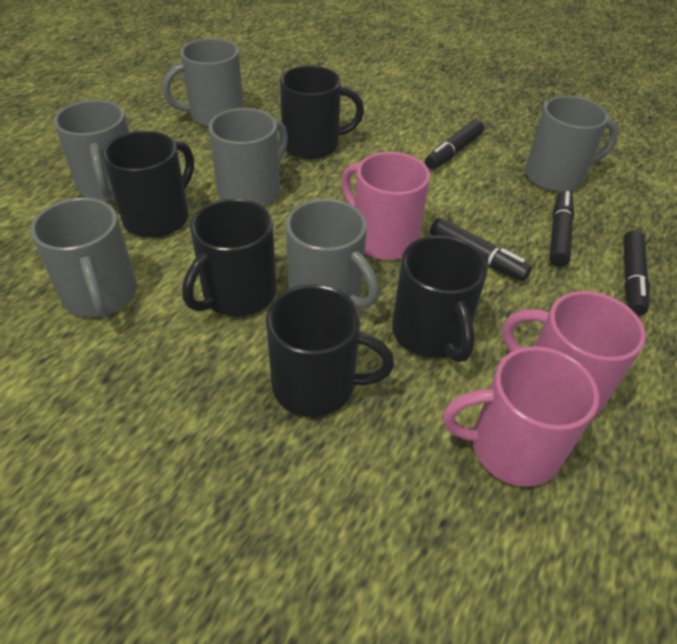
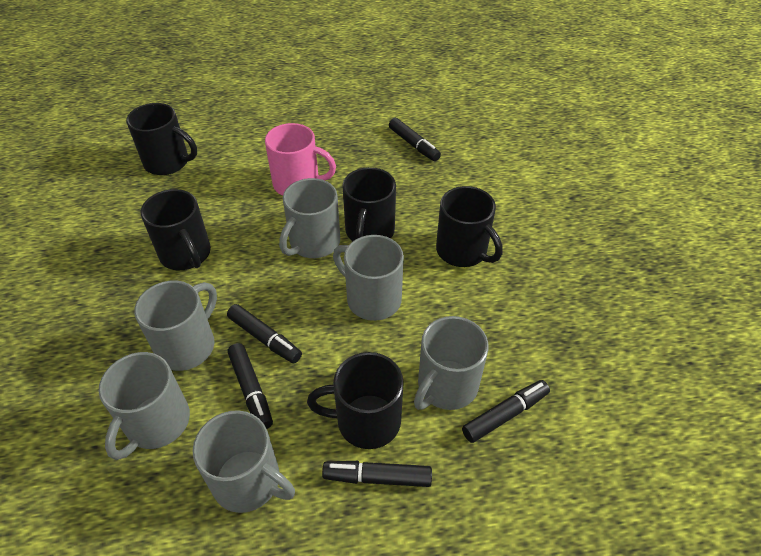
black marker: 4 -> 5
pink mug: 3 -> 1

